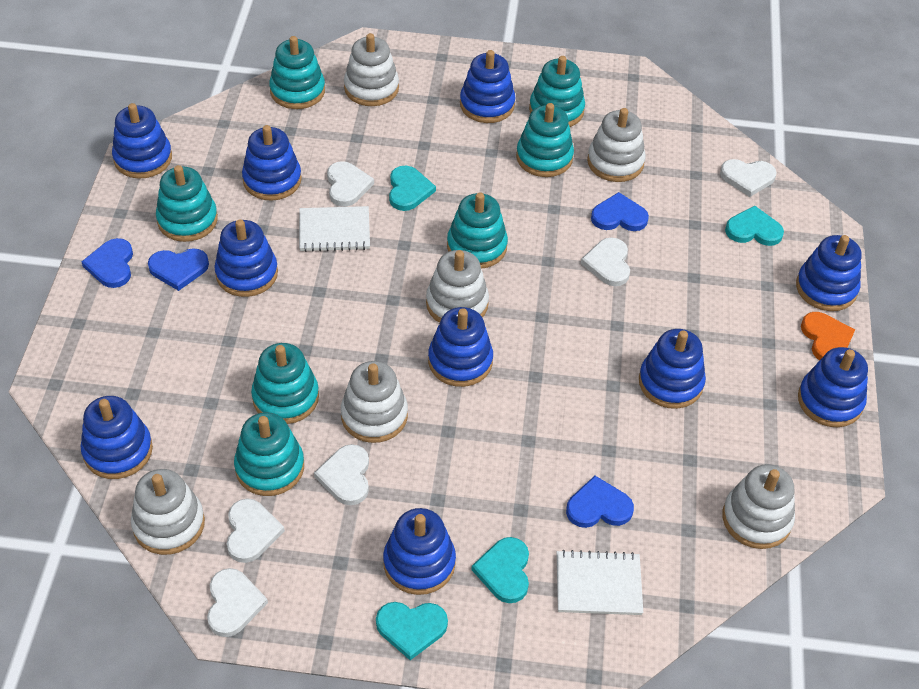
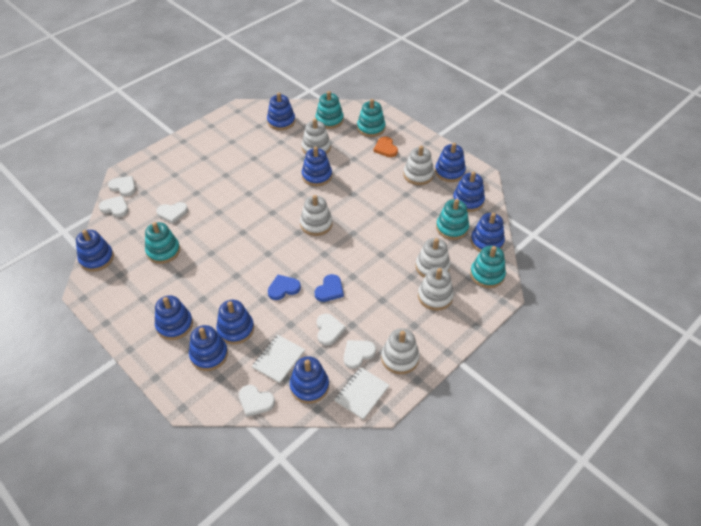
blue heart: 4 -> 2
turquoise heart: 4 -> 0
turquoise stacking toy: 7 -> 5

